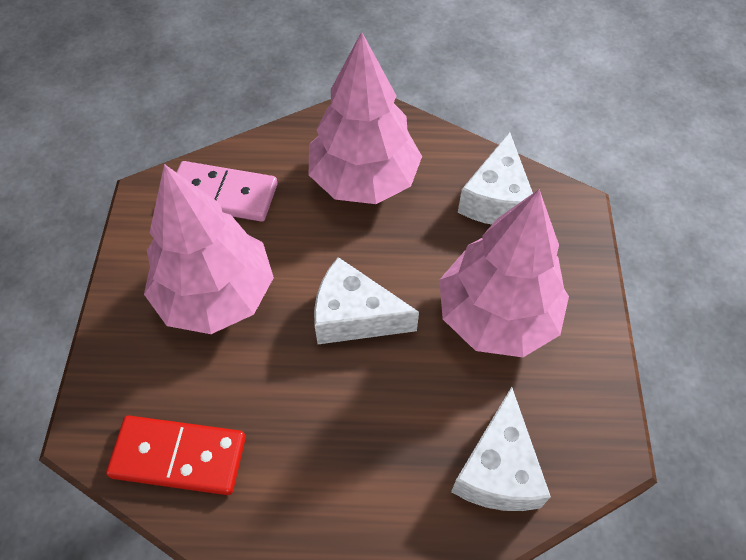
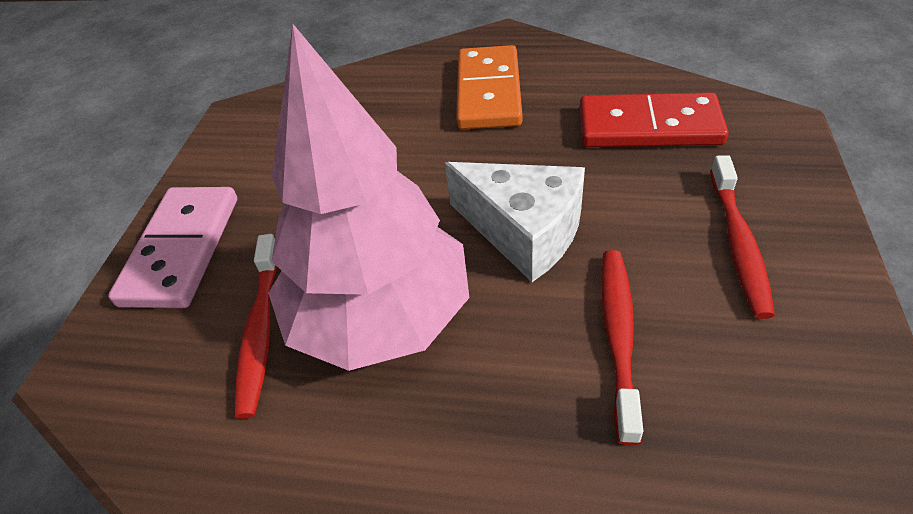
orange domino: 0 -> 1
pink tree: 3 -> 1
red toothbrush: 0 -> 3
white cheese: 3 -> 1

